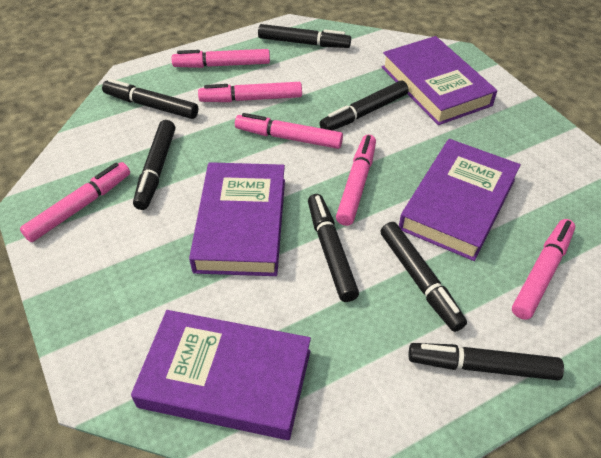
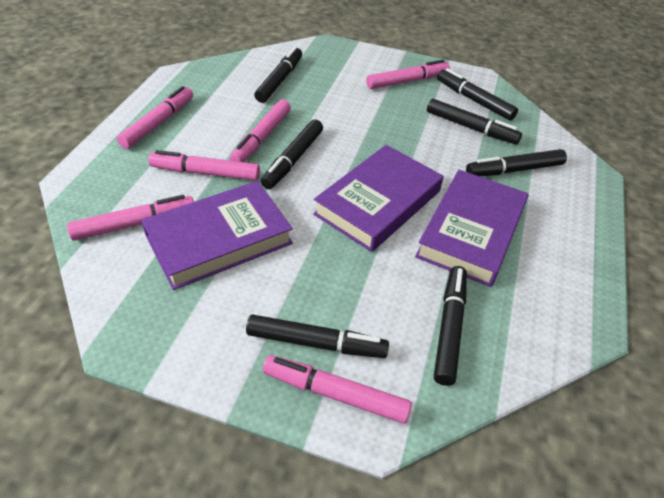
purple book: 4 -> 3

